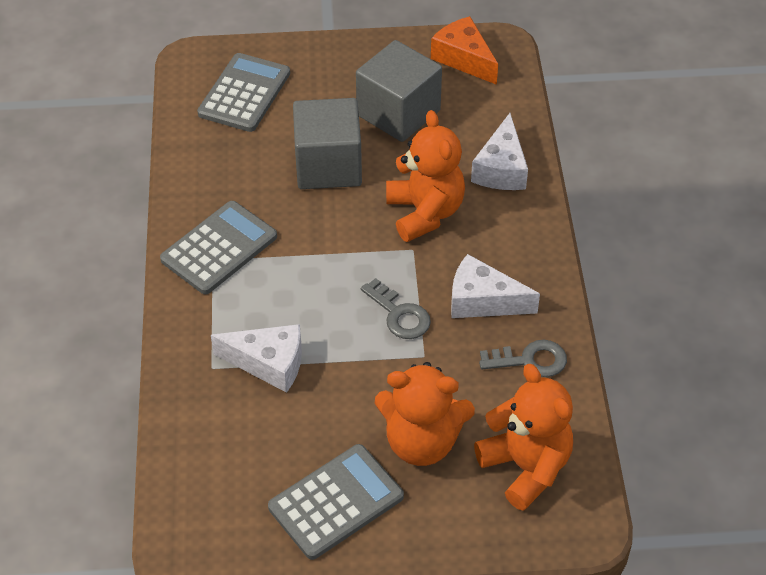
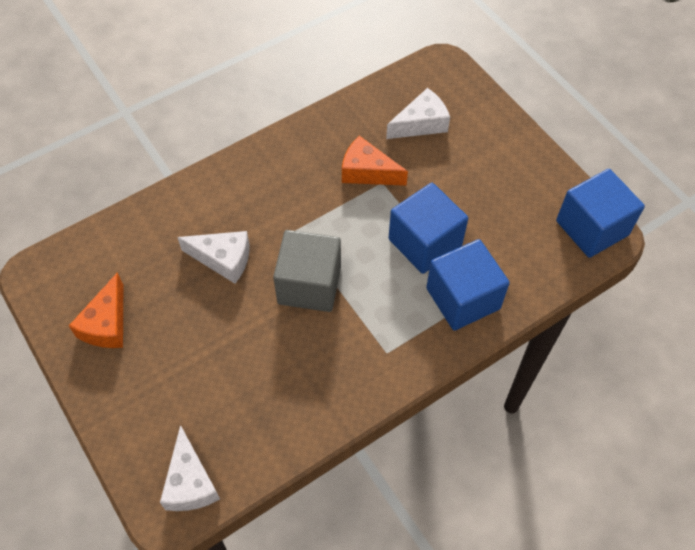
blue cube: 0 -> 3
grey calculator: 3 -> 0
grey cube: 2 -> 1
grey key: 2 -> 0
orange cheese: 1 -> 2
orange teddy bear: 3 -> 0

